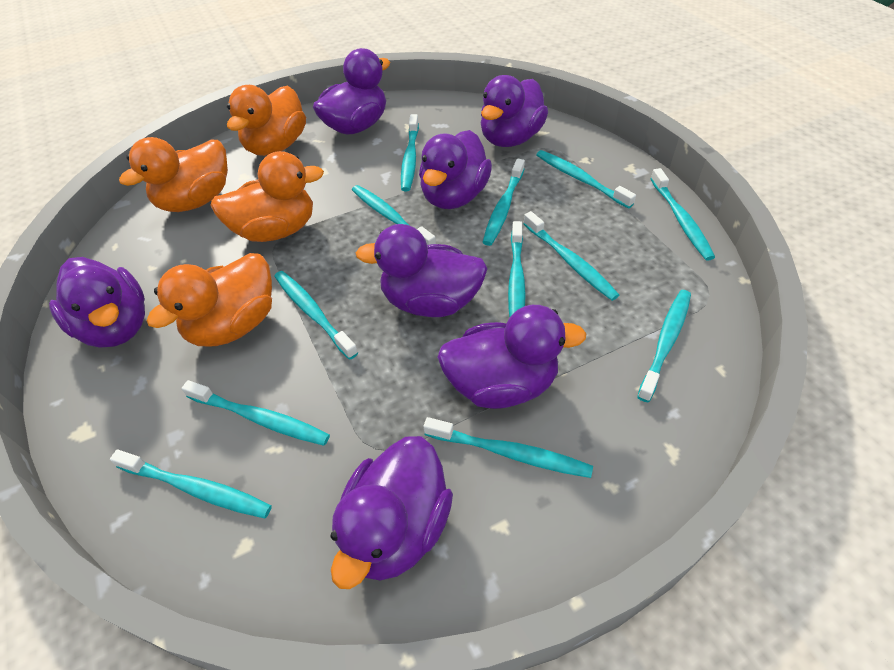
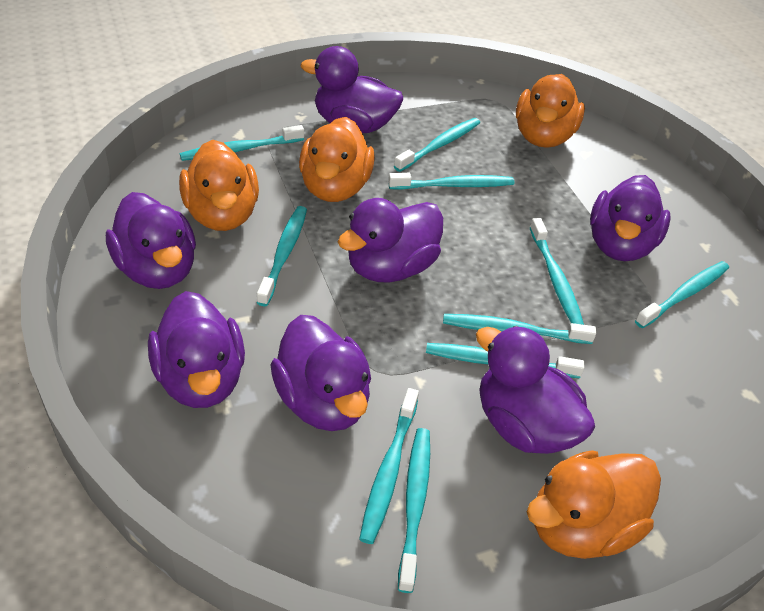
turquoise toothbrush: 12 -> 10

